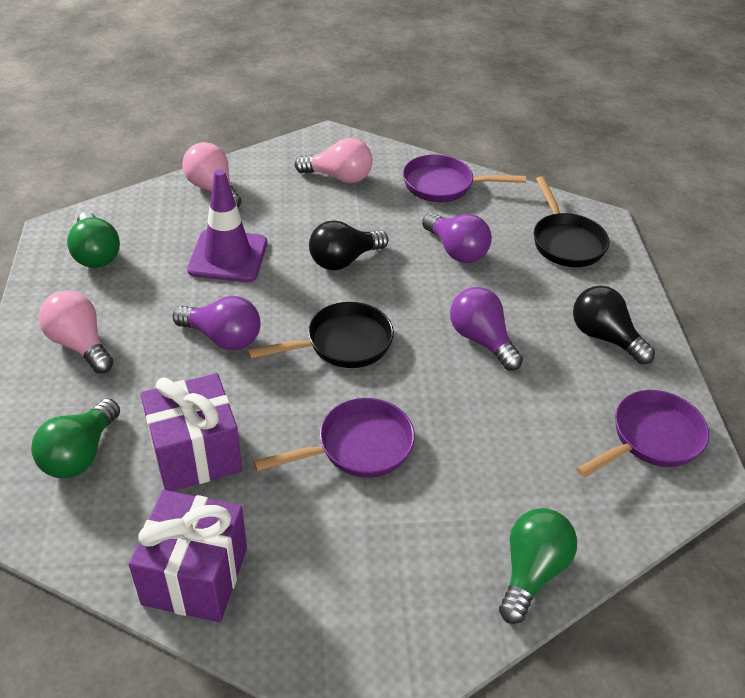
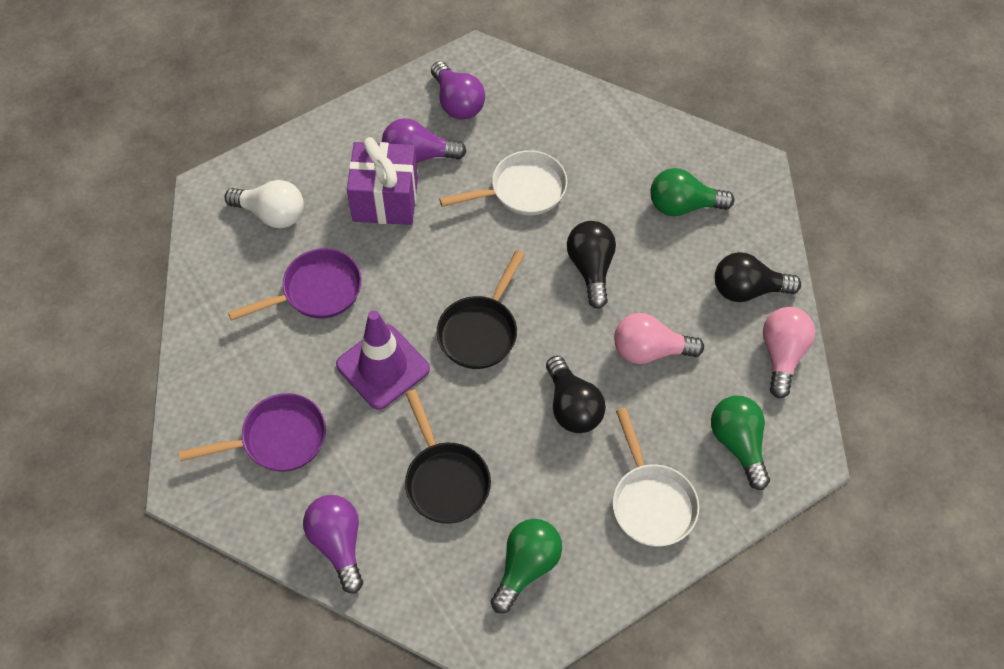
black light bulb: 2 -> 3
pink light bulb: 3 -> 2
purple gift: 2 -> 1
purple pan: 3 -> 2
white light bulb: 0 -> 1
white pan: 0 -> 2

